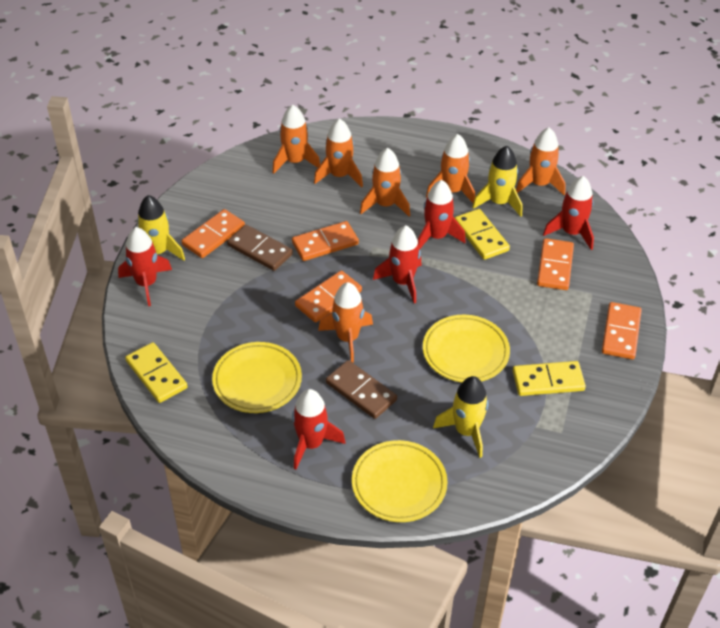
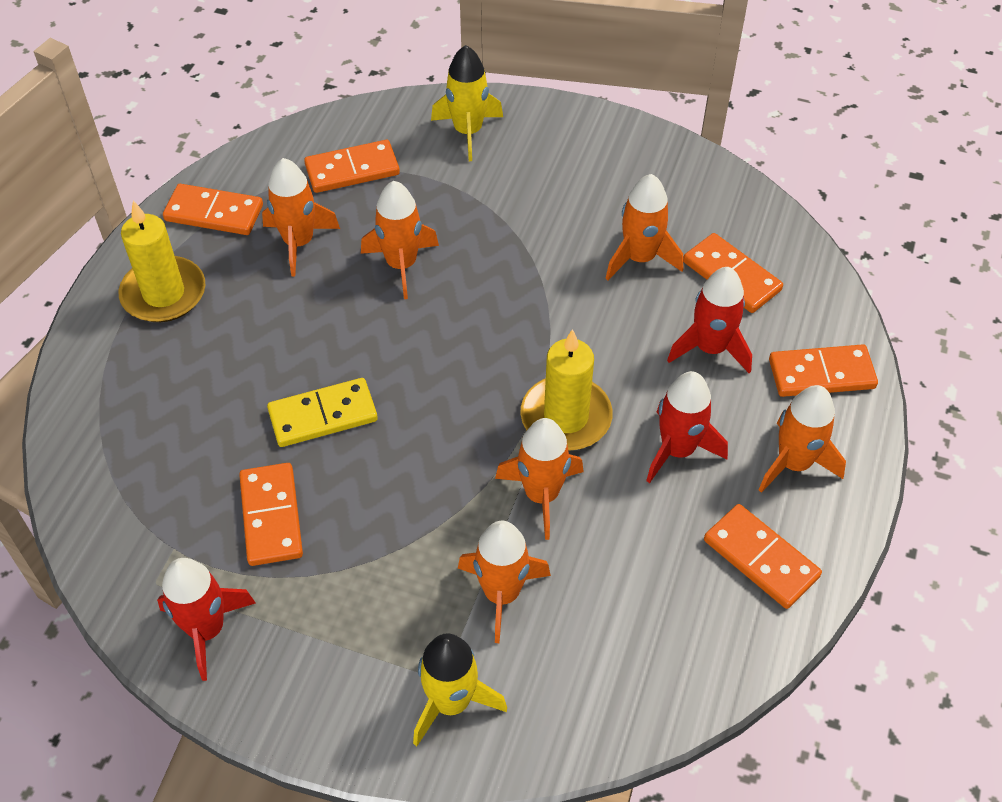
brown domino: 2 -> 0
orange domino: 5 -> 6
red rocket: 5 -> 3
yellow candle: 0 -> 2
yellow domino: 3 -> 1
yellow plate: 3 -> 0
yellow rocket: 3 -> 2

